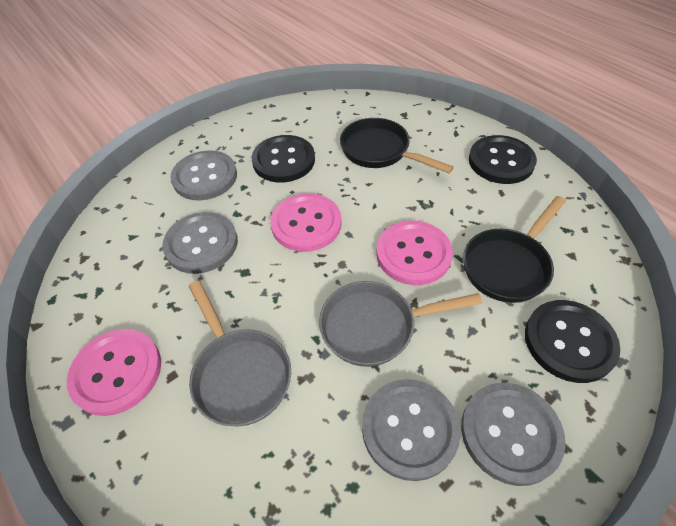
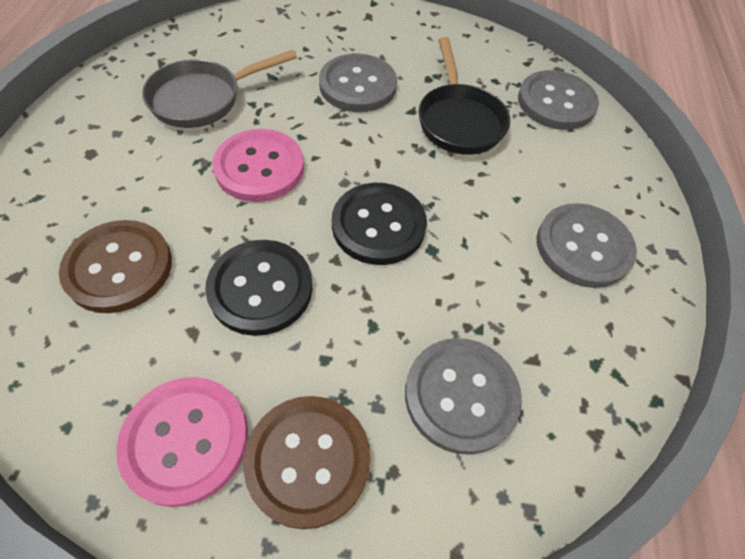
black button: 3 -> 2
black pan: 2 -> 1
brown button: 0 -> 2
grey pan: 2 -> 1
pink button: 3 -> 2

